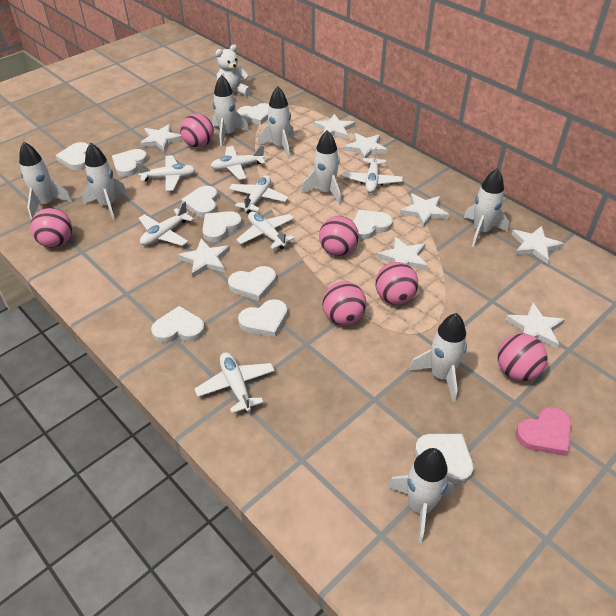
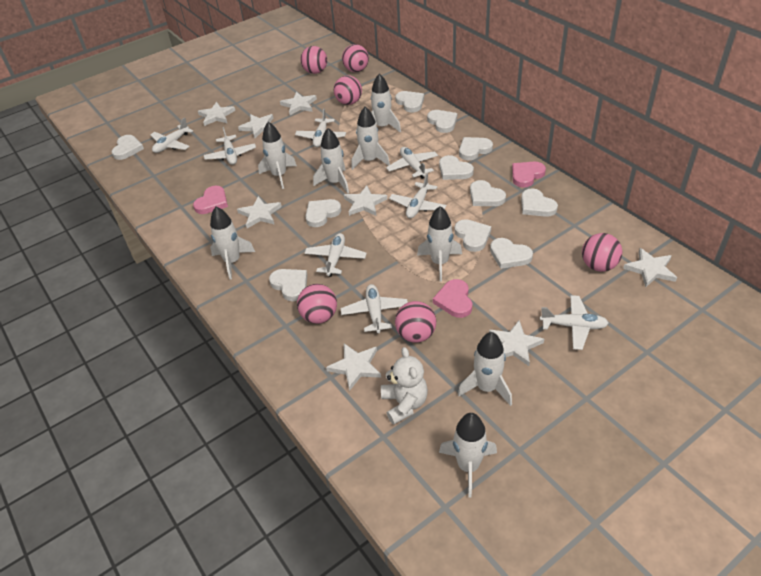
pink heart: 1 -> 3
white heart: 10 -> 11
white plane: 7 -> 8

